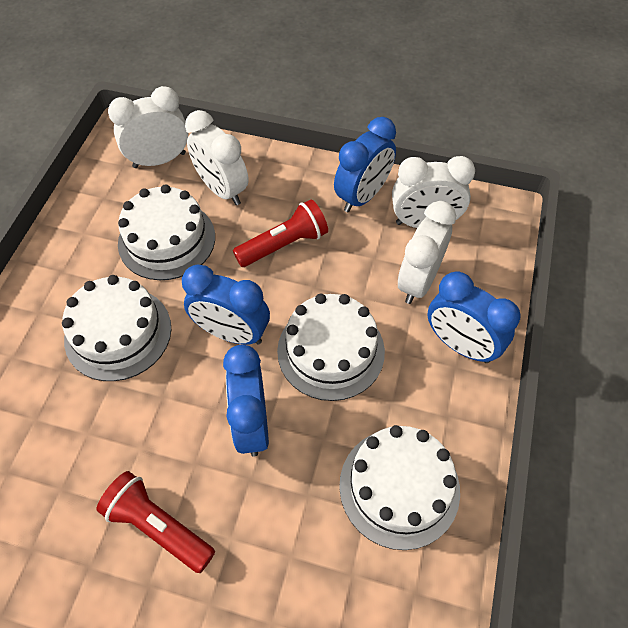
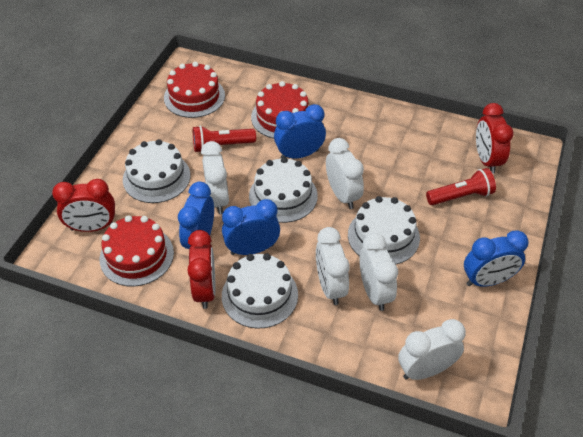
red cake: 0 -> 3
red clock: 0 -> 3
white clock: 4 -> 5

